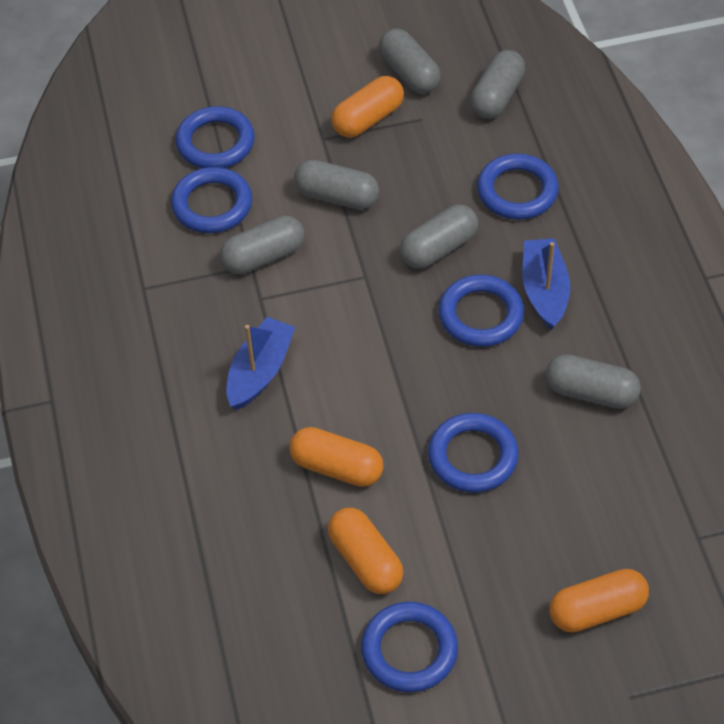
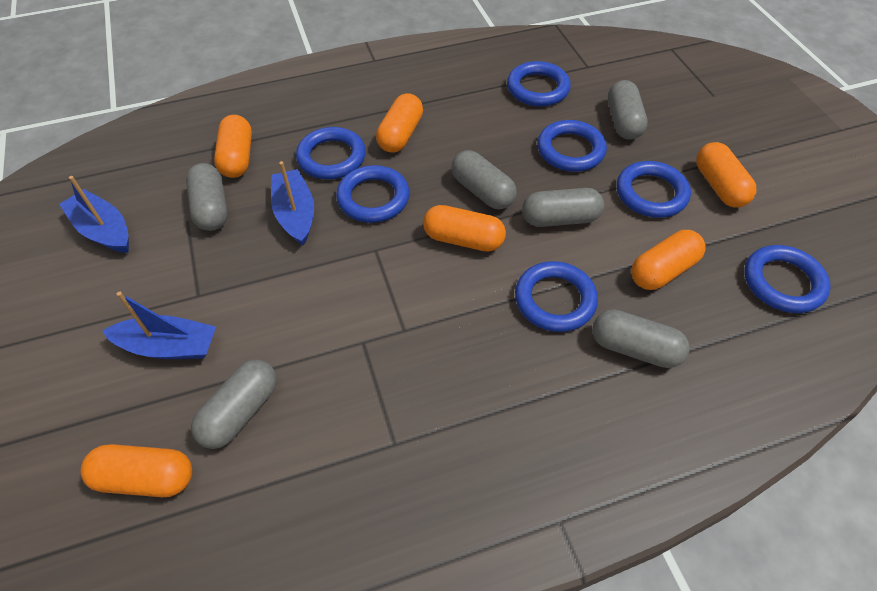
blue boat: 2 -> 3
blue ring: 6 -> 7
orange capsule: 4 -> 6

